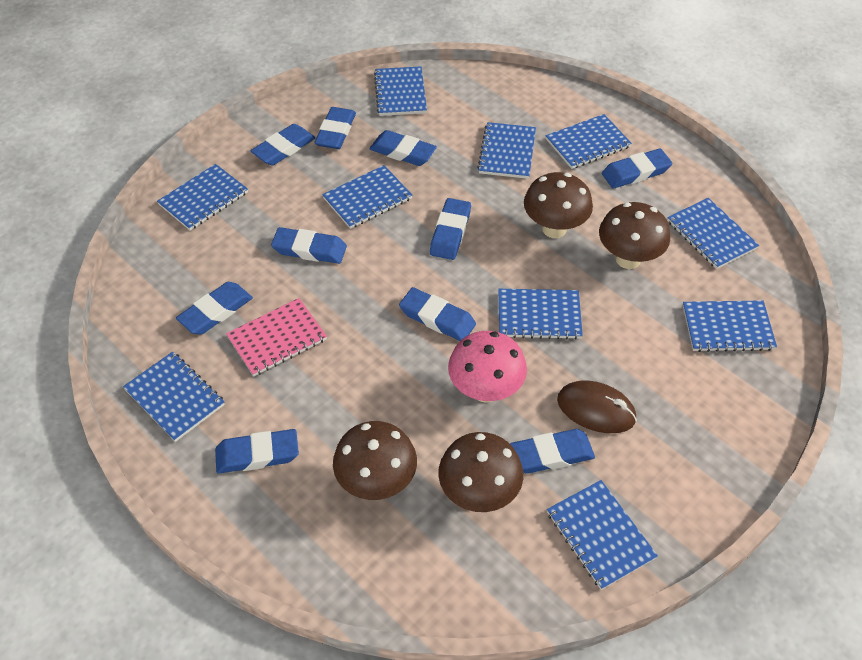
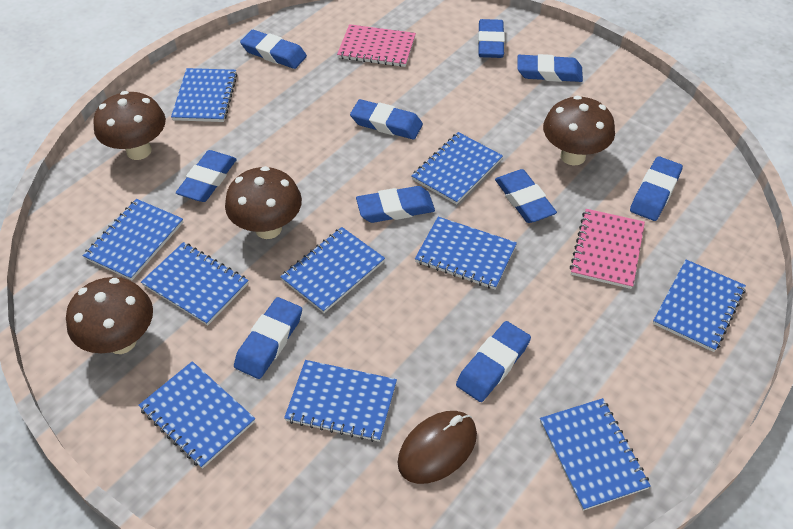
pink mushroom: 1 -> 0
pink notebook: 1 -> 2

